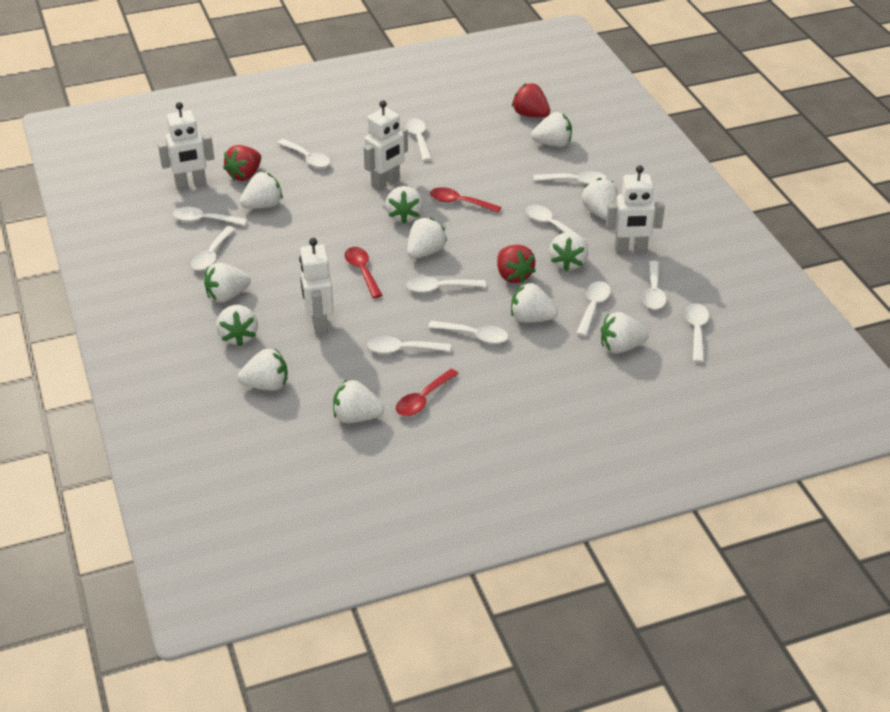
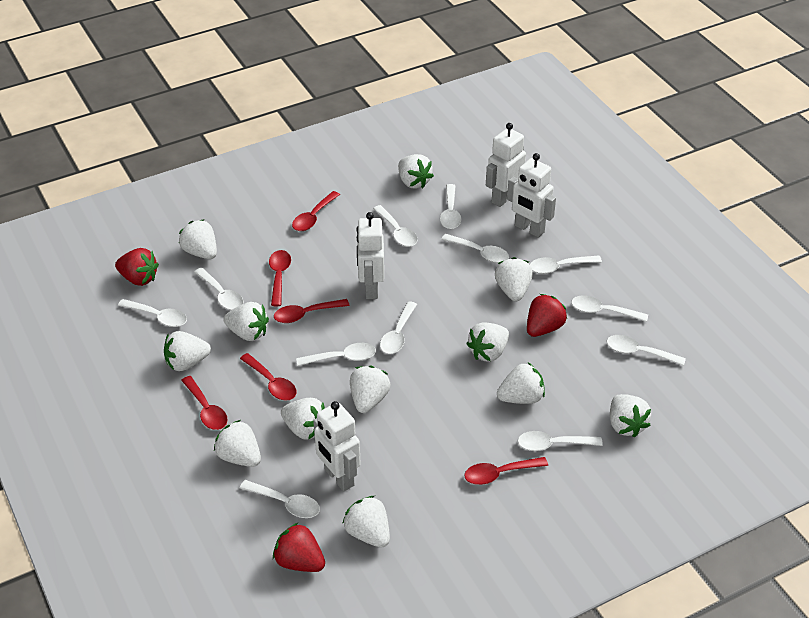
red spoon: 3 -> 6

